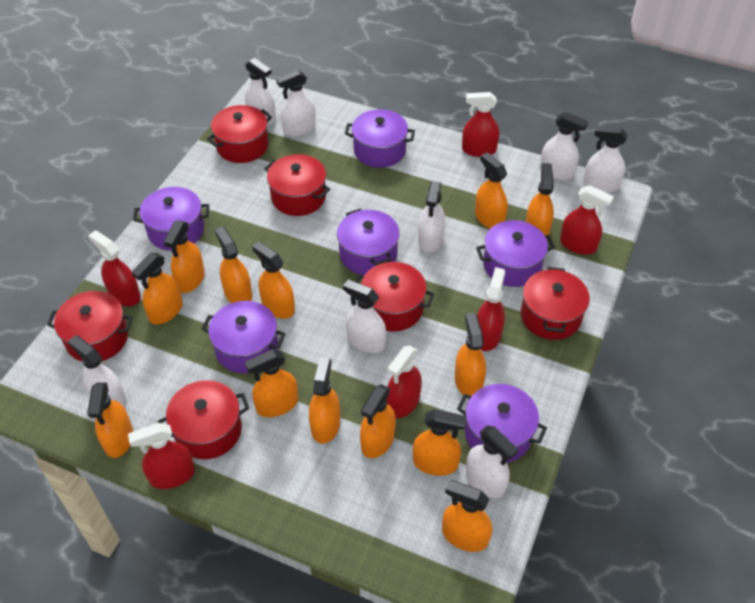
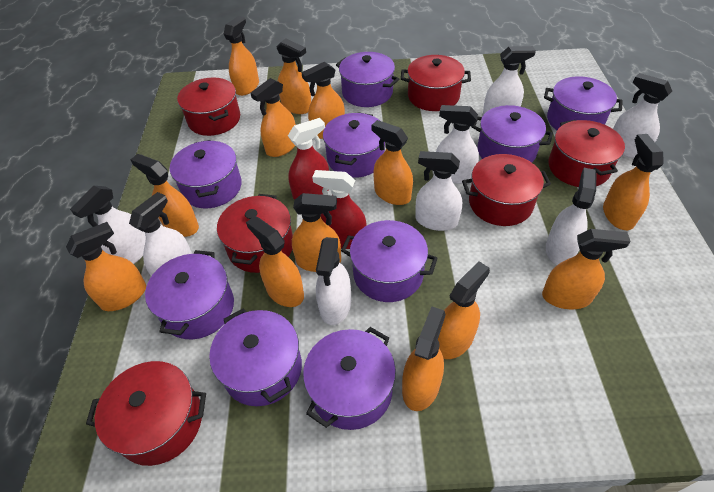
purple pot: 6 -> 9
red spray bottle: 6 -> 2

